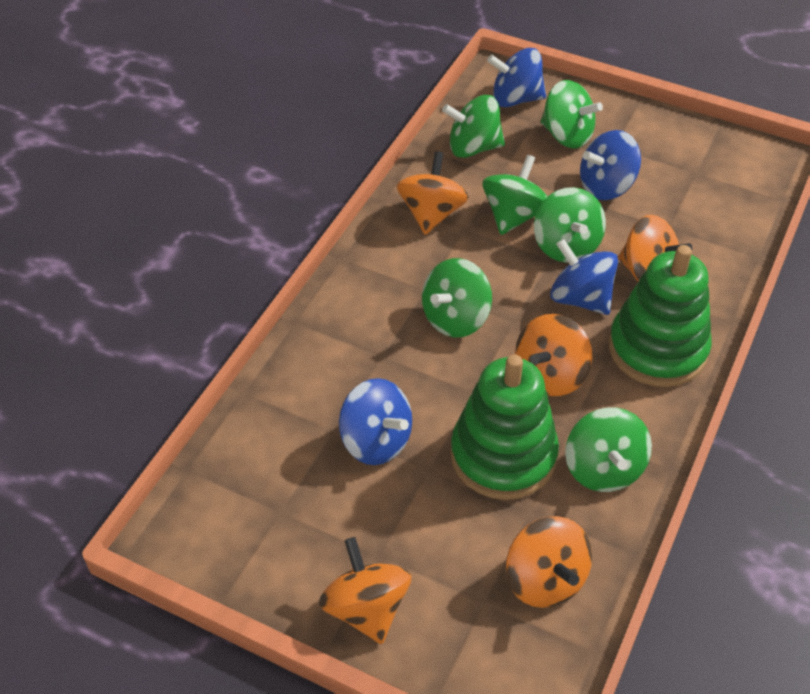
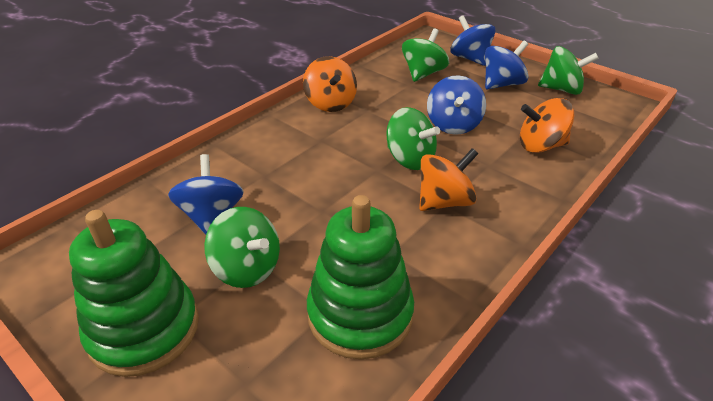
green spinning top: 6 -> 4
orange spinning top: 5 -> 3

